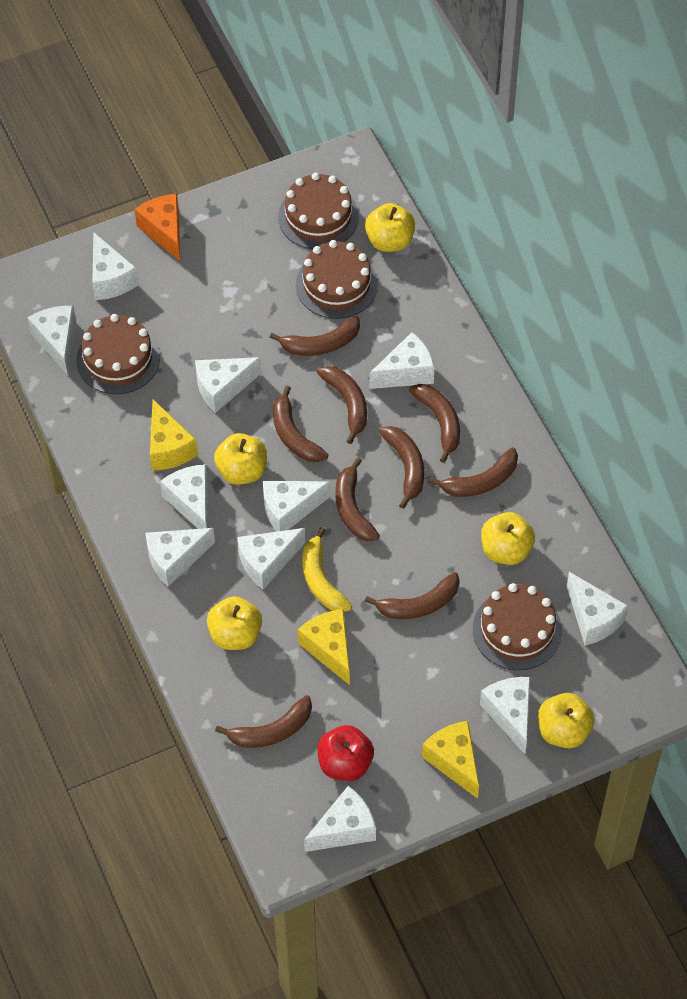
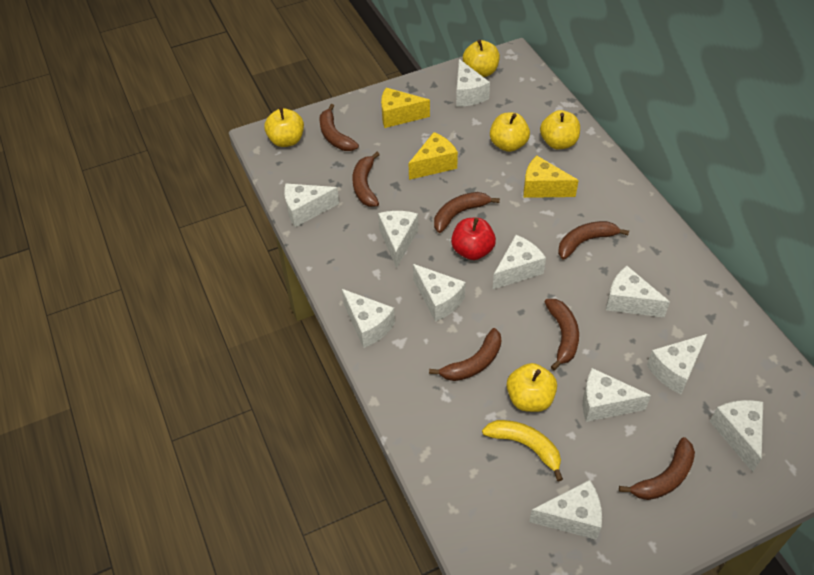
brown banana: 9 -> 7
brown cake: 4 -> 0
orange cheese: 1 -> 0

